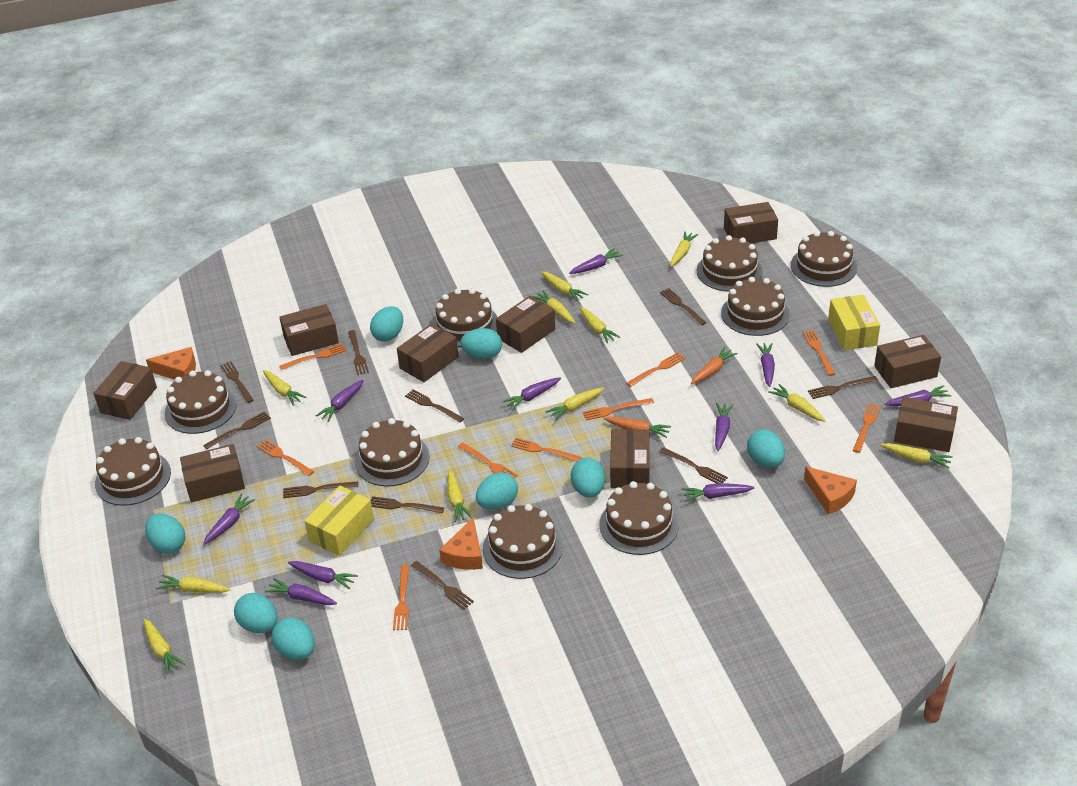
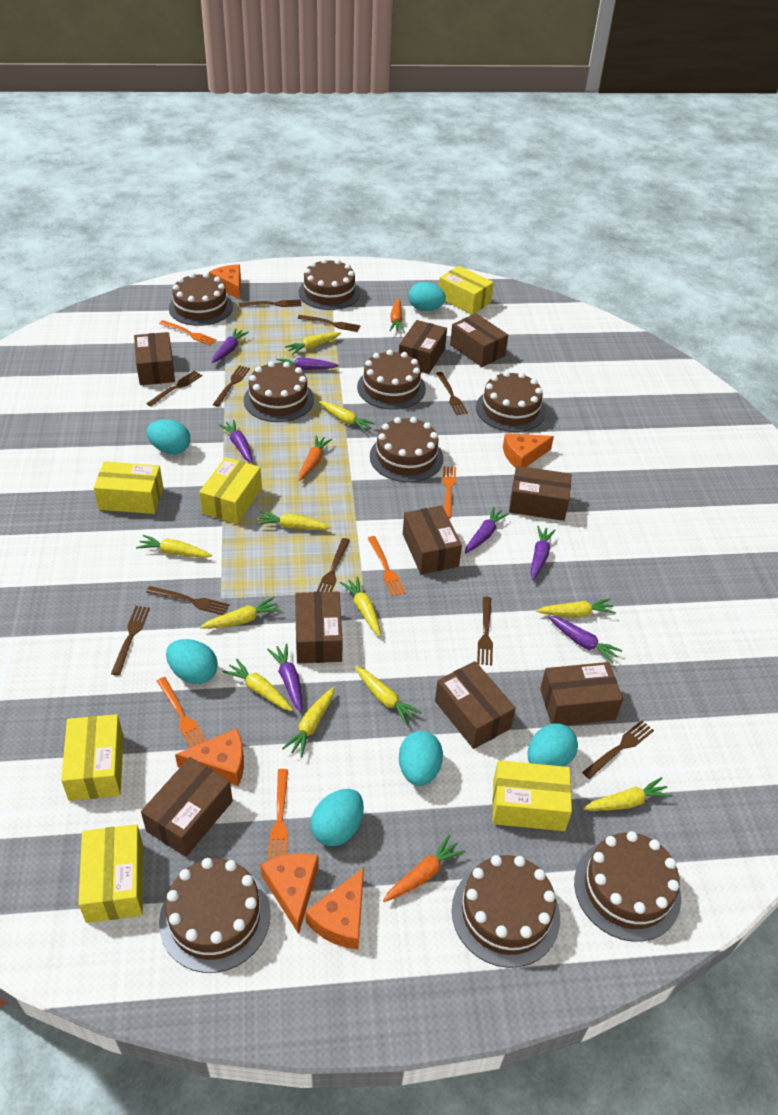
orange carrot: 2 -> 3
orange cheese: 3 -> 5
orange fork: 9 -> 5
purple carrot: 10 -> 7
turquoise egg: 8 -> 6
yellow box: 2 -> 6

